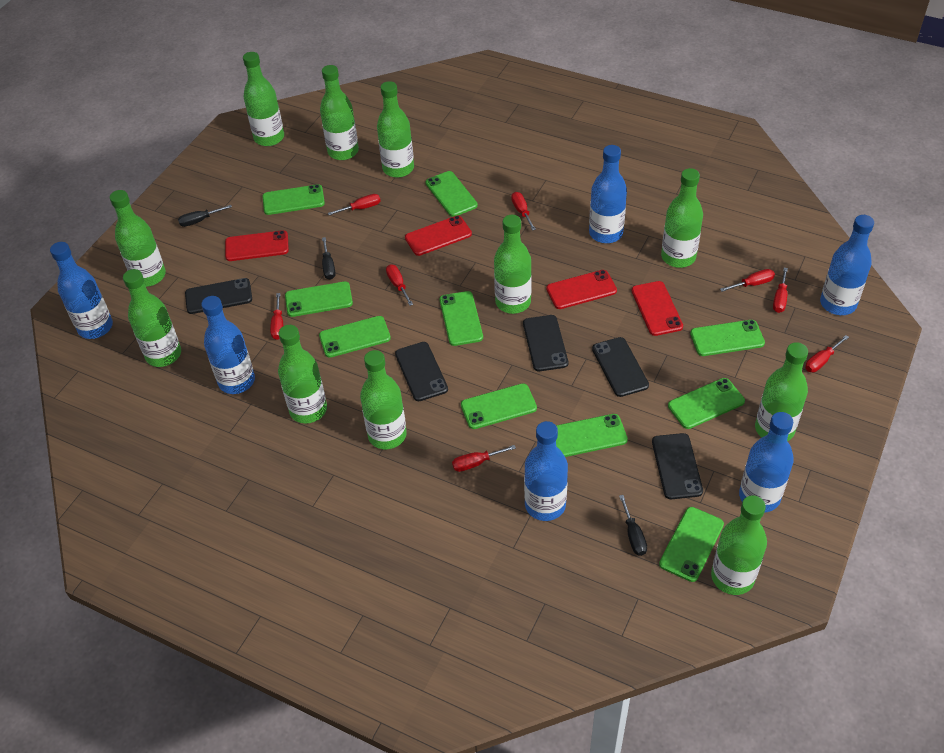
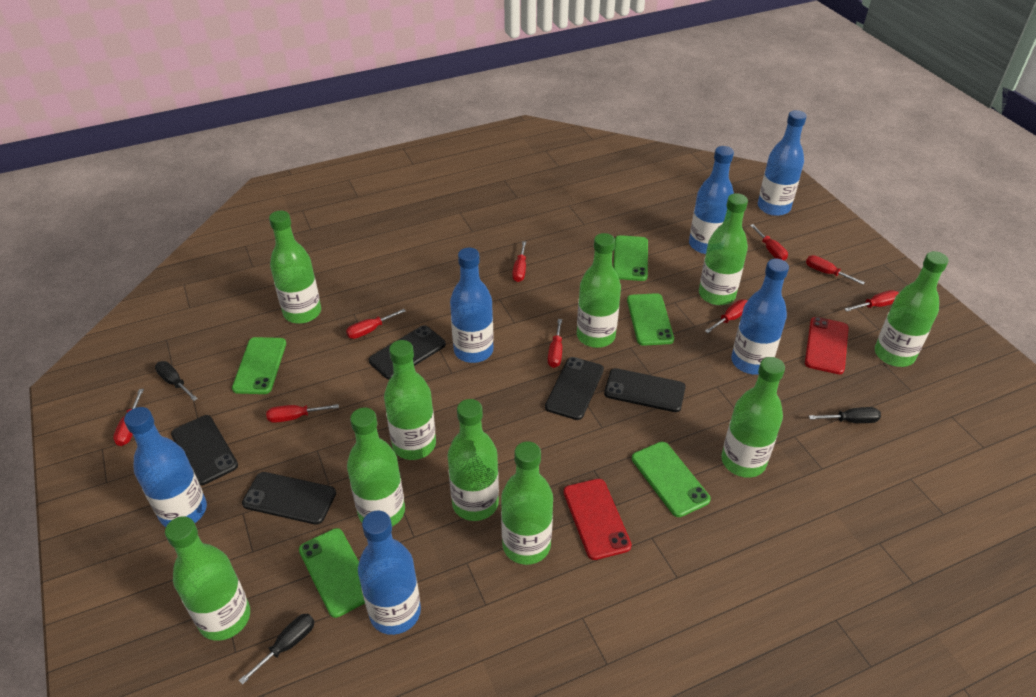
green bottle: 11 -> 10
green phone: 10 -> 5
red phone: 4 -> 2
red screwdriver: 8 -> 9

